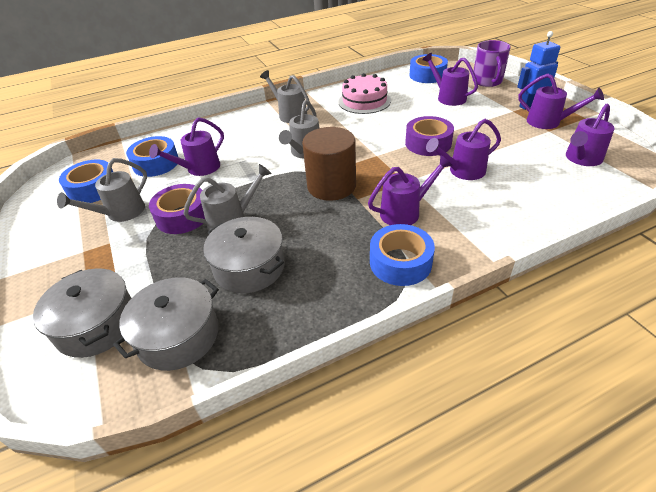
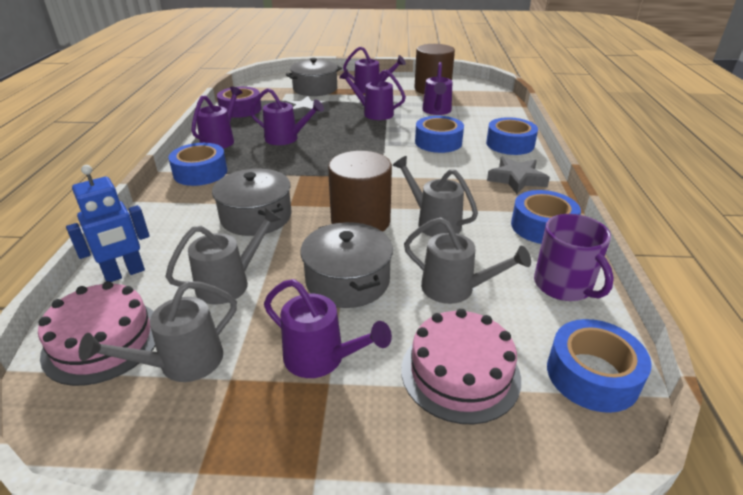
blue tape: 4 -> 5
brown cylinder: 1 -> 2
grey star: 0 -> 2
pink cake: 1 -> 2
purple tape: 2 -> 1

